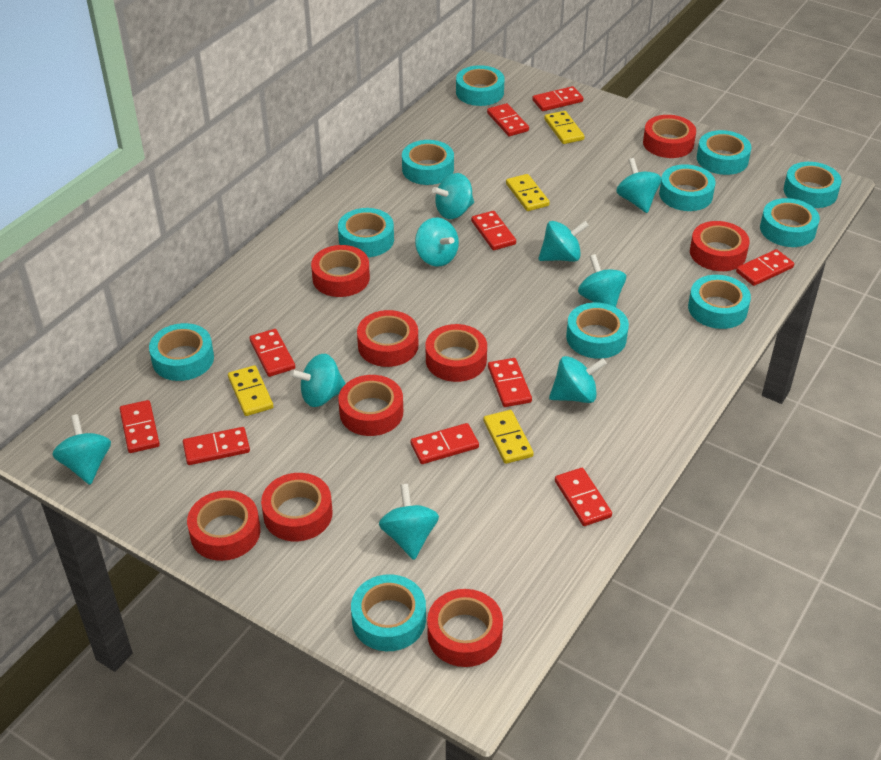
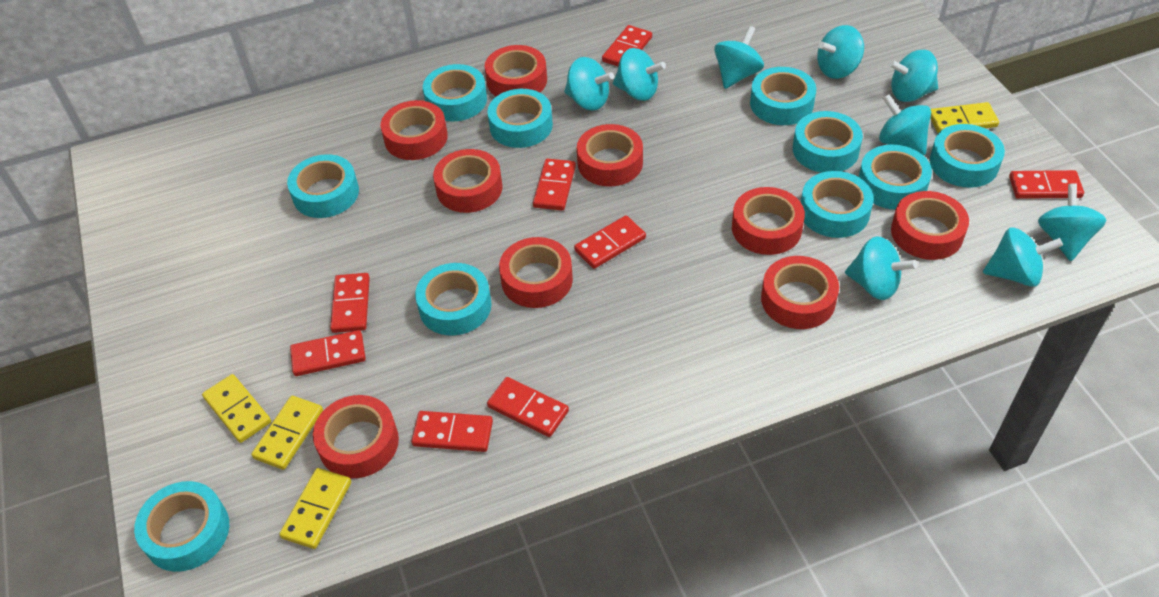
red domino: 10 -> 8
turquoise tape: 11 -> 10

